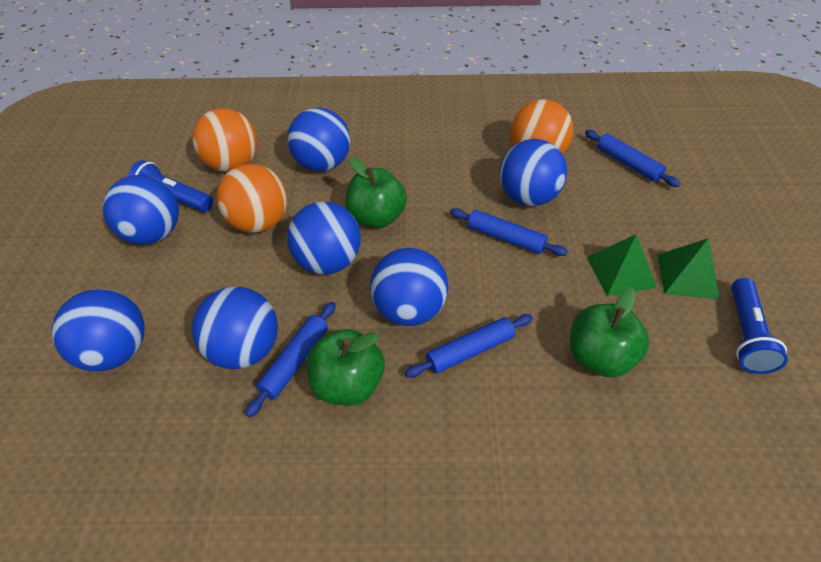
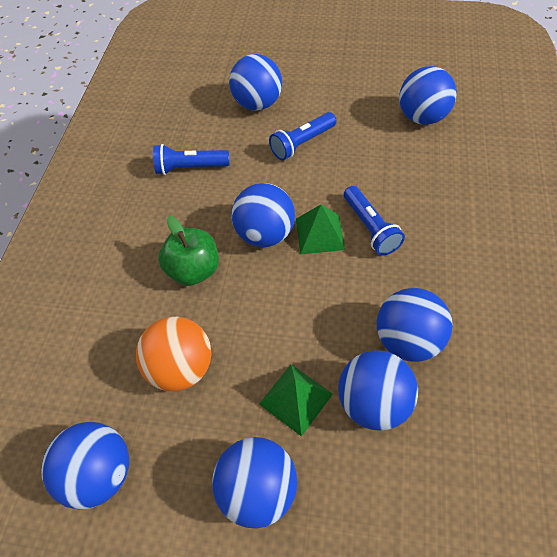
blue flashlight: 2 -> 3
blue rolling pin: 4 -> 0
green apple: 3 -> 1
orange ball: 3 -> 1

